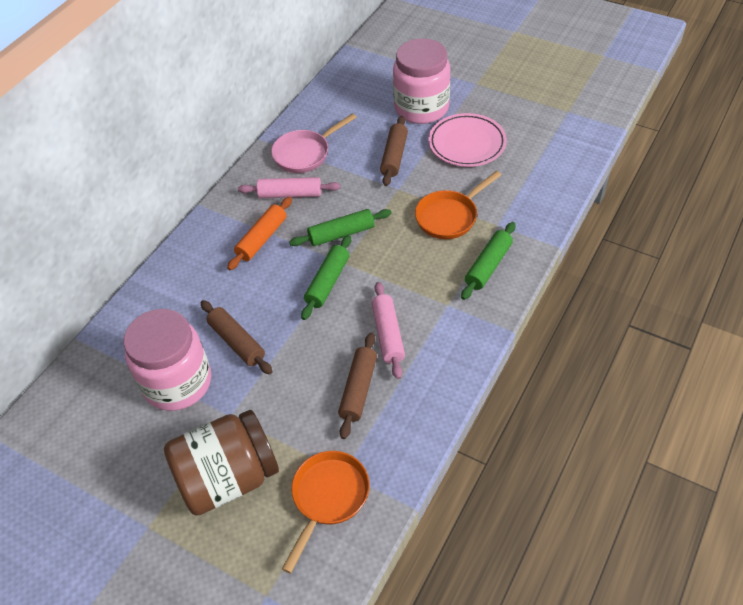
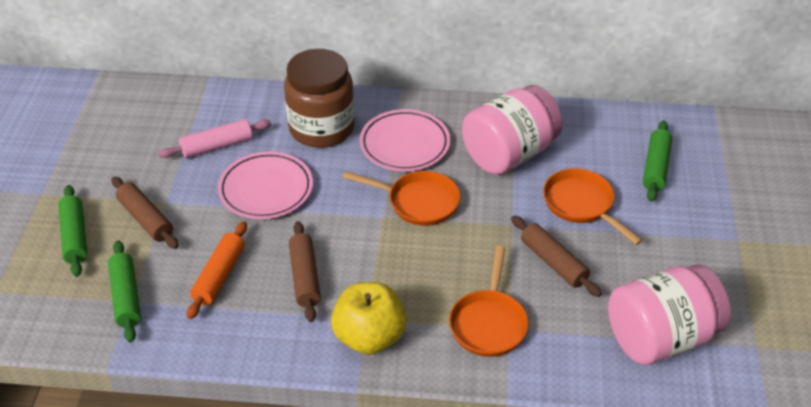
orange pan: 2 -> 3
pink pan: 1 -> 0
pink plate: 1 -> 2
pink rolling pin: 2 -> 1
yellow apple: 0 -> 1

